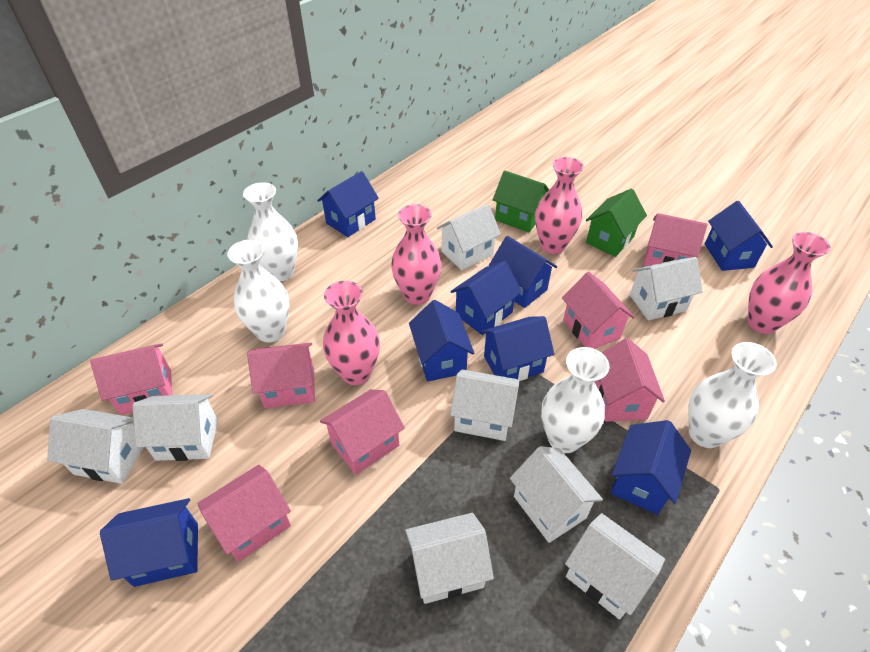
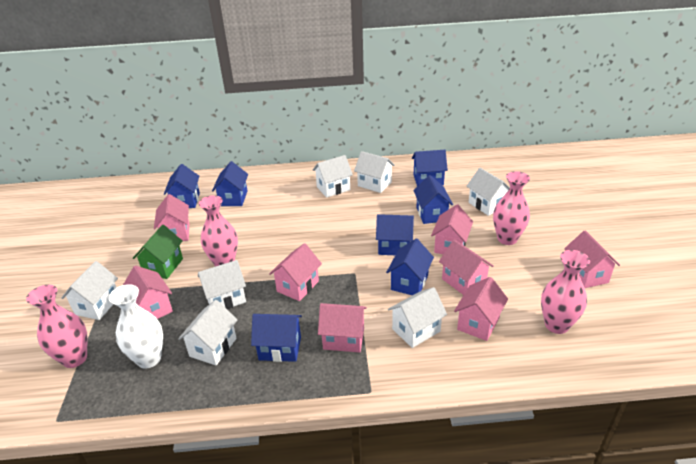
blue house: 8 -> 7
green house: 2 -> 1
pink house: 7 -> 8
white house: 8 -> 7
white vase: 4 -> 1

